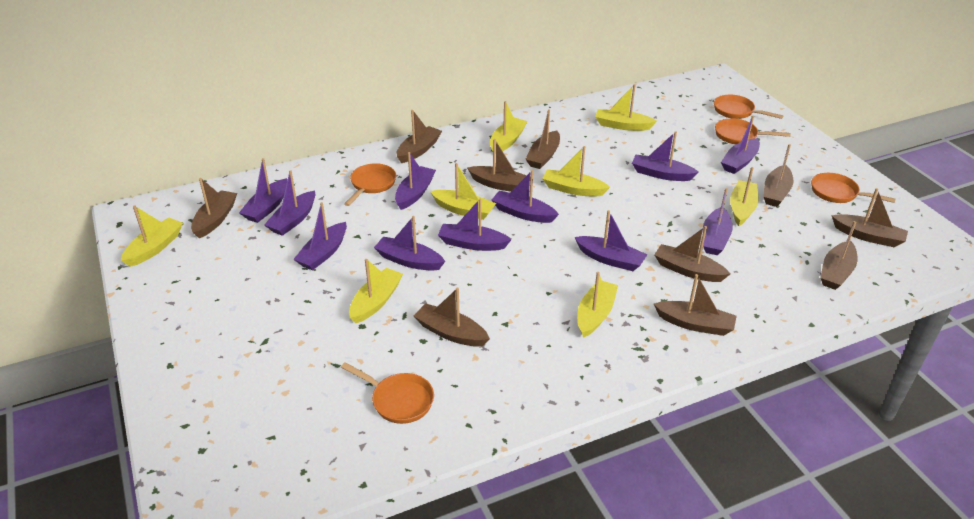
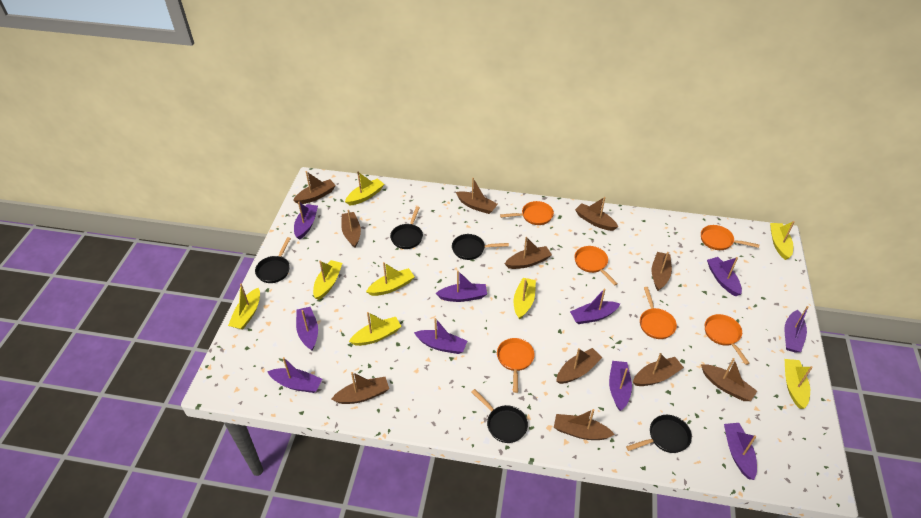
black pan: 0 -> 5
brown boat: 10 -> 11
orange pan: 5 -> 6
purple boat: 11 -> 10

